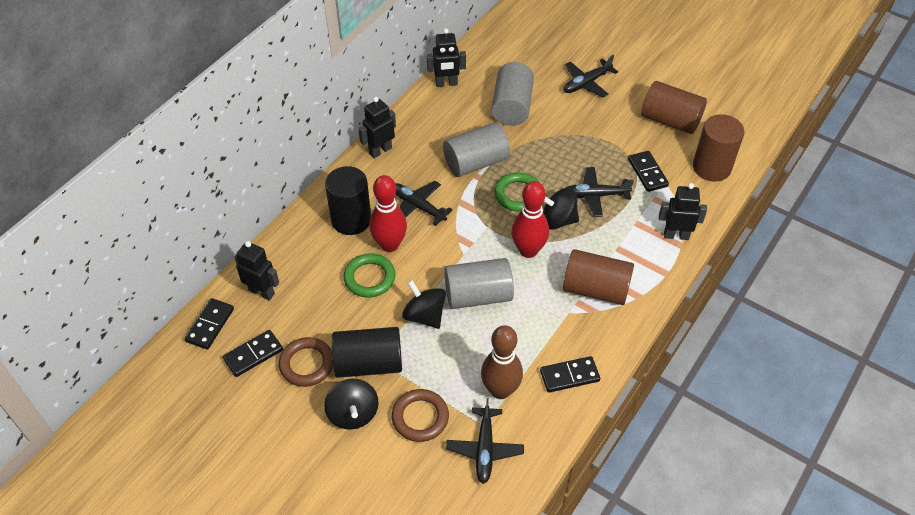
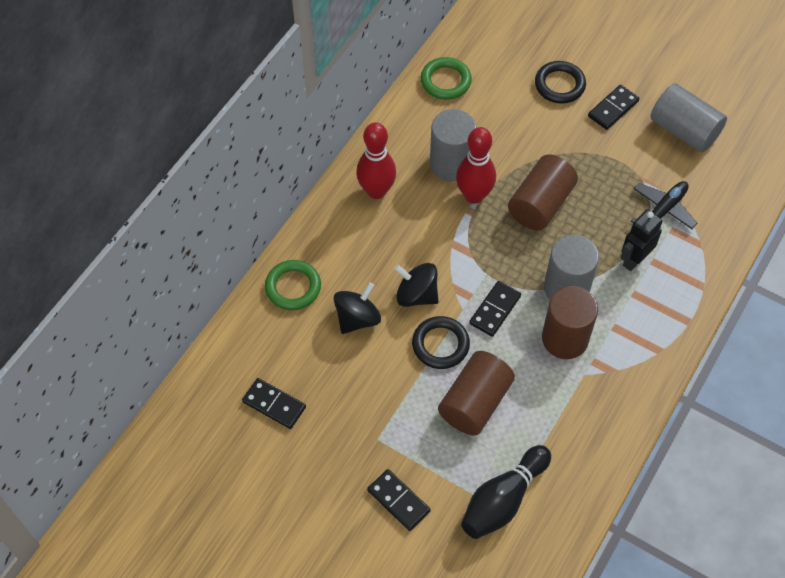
black bowling pin: 0 -> 1
black cylinder: 2 -> 0
black plane: 4 -> 1
black ring: 0 -> 2
black robot: 4 -> 1
black spinning top: 3 -> 2
brown bowling pin: 1 -> 0
brown ring: 2 -> 0

